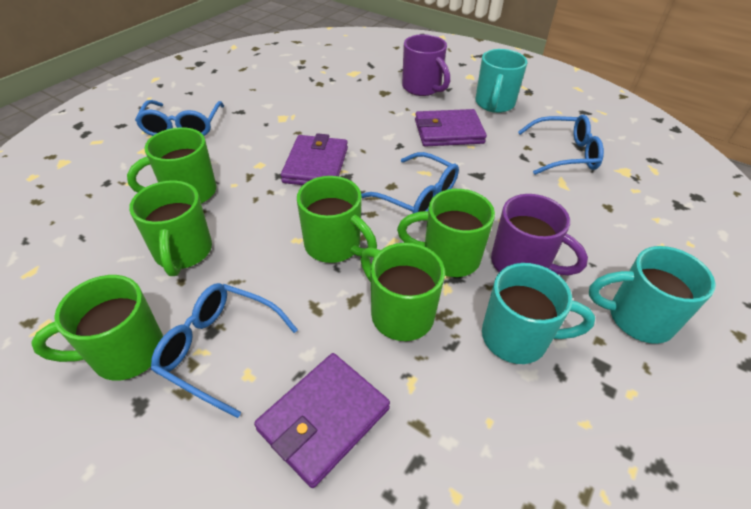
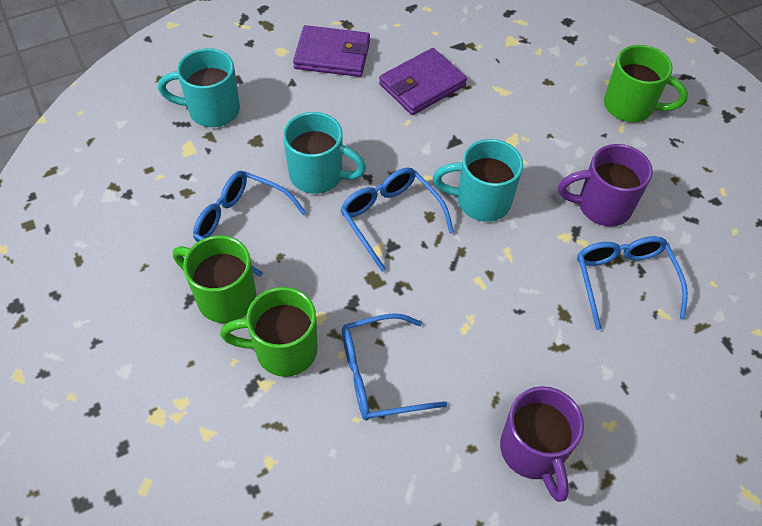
green mug: 6 -> 3
purple wallet: 3 -> 2

